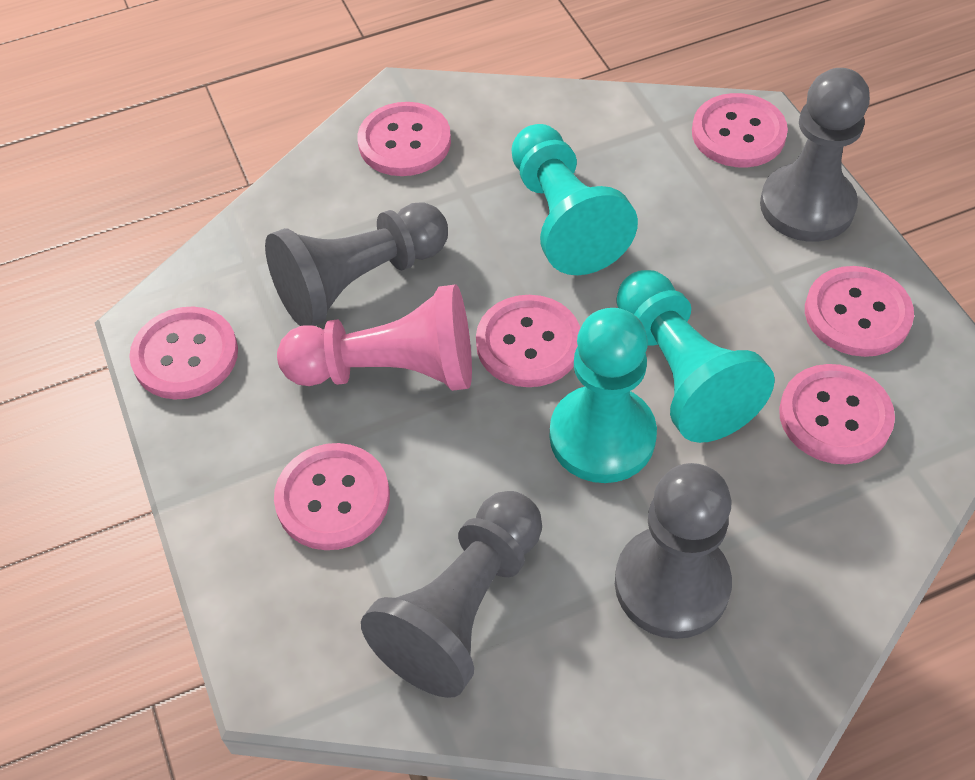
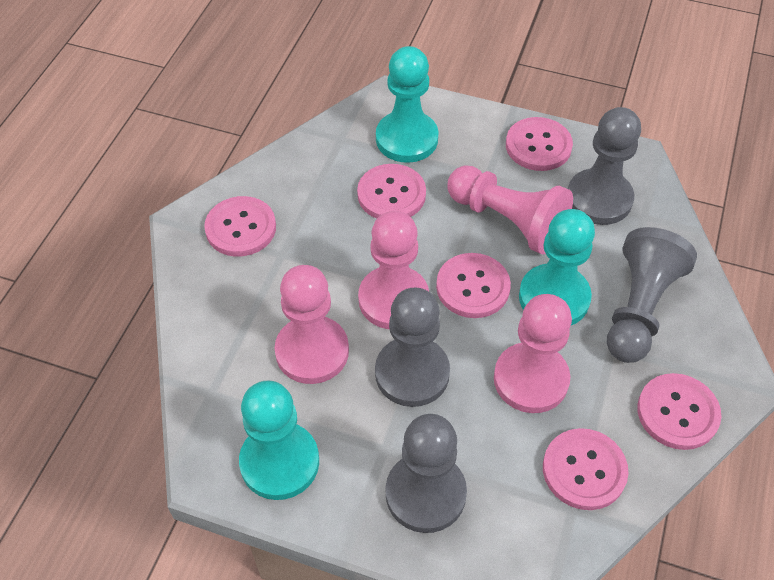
pink button: 7 -> 6
pink pawn: 1 -> 4

